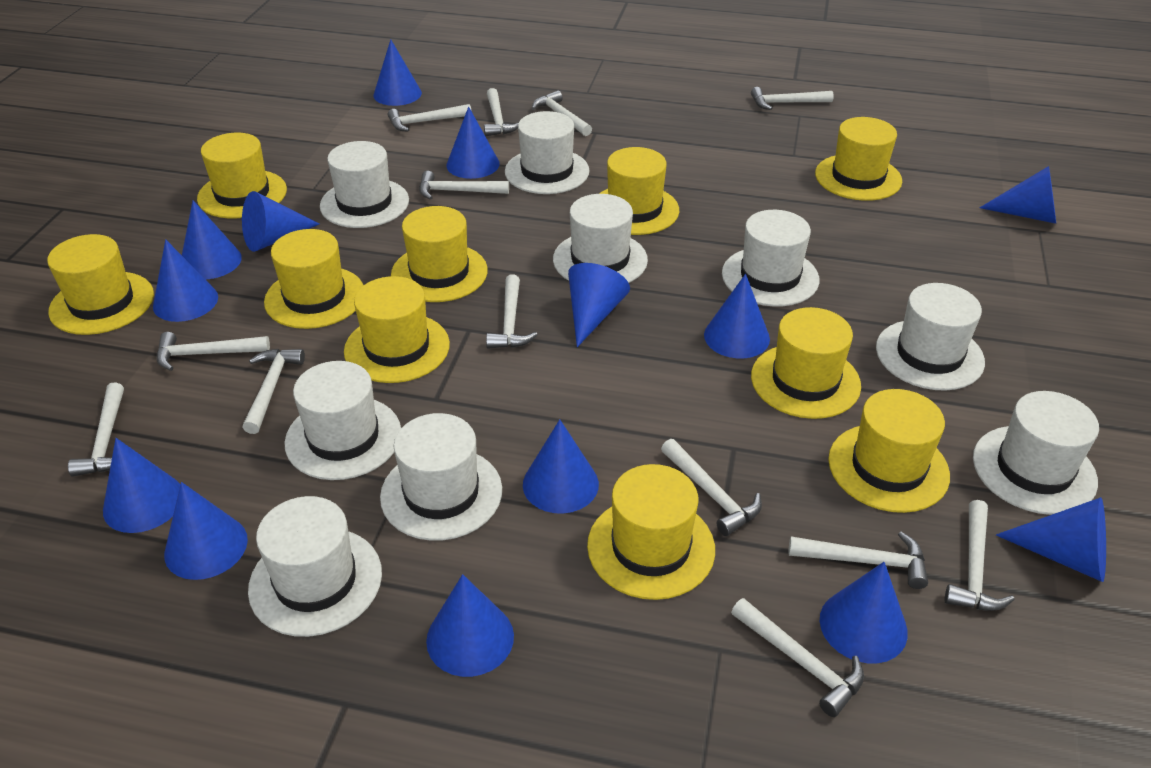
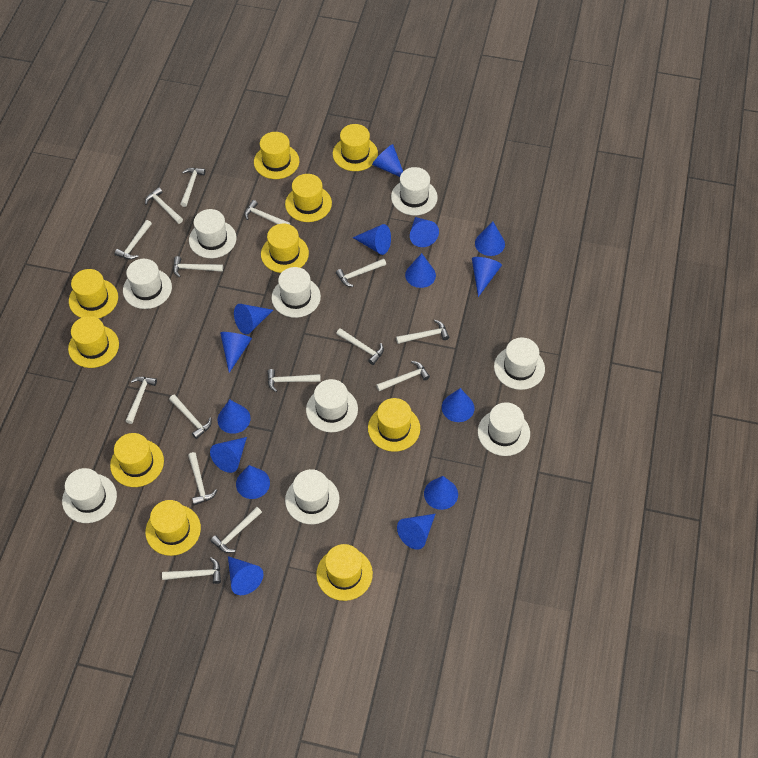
blue cone: 14 -> 15
white hammer: 13 -> 15

